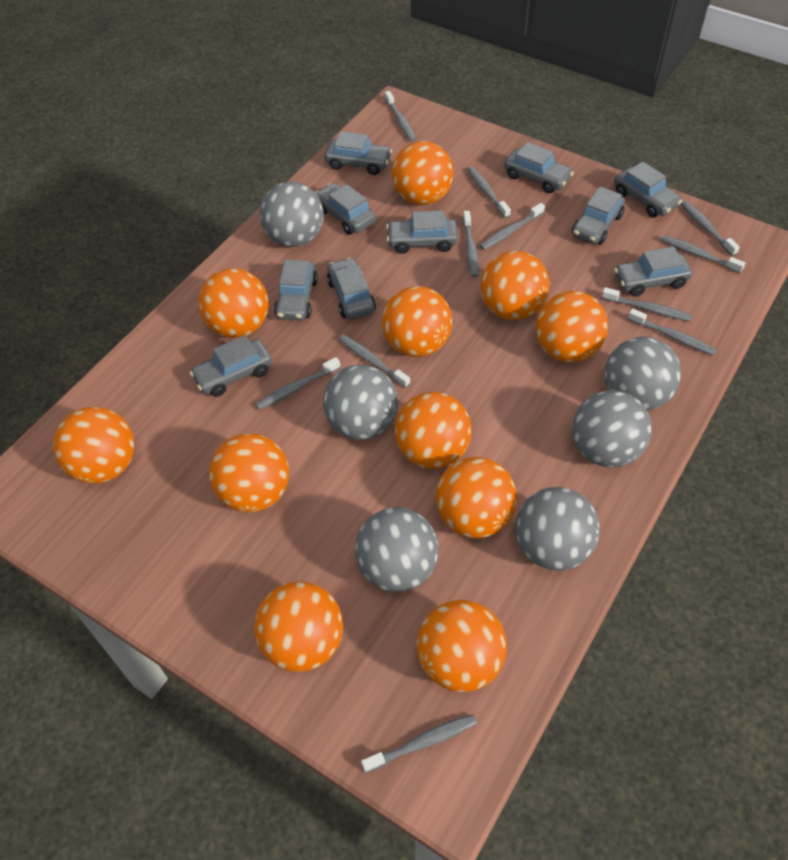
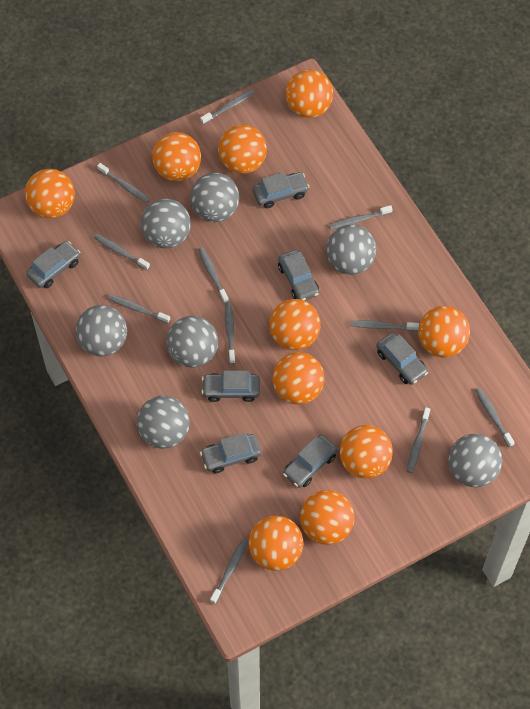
grey ball: 6 -> 7
grey car: 10 -> 7
orange ball: 11 -> 10

